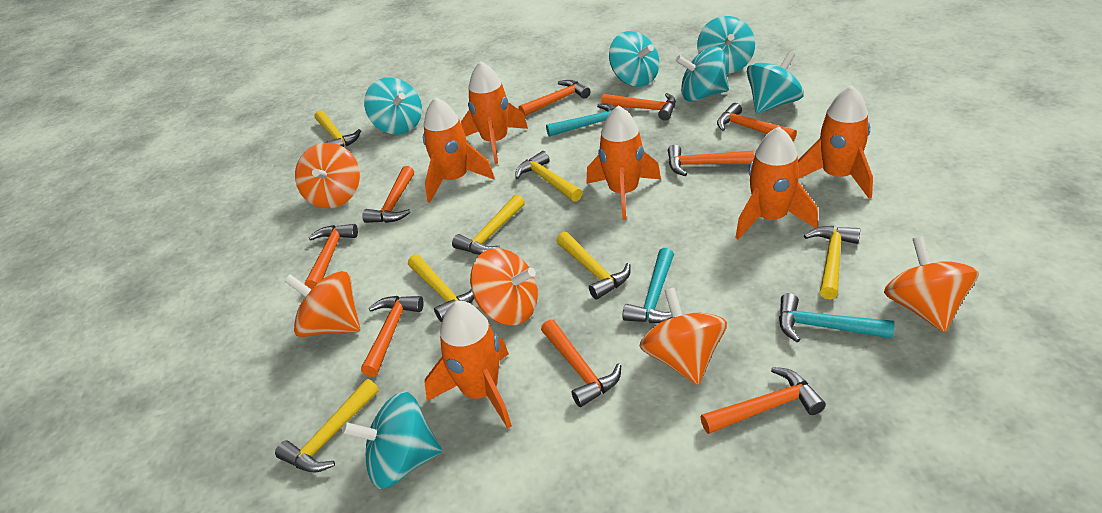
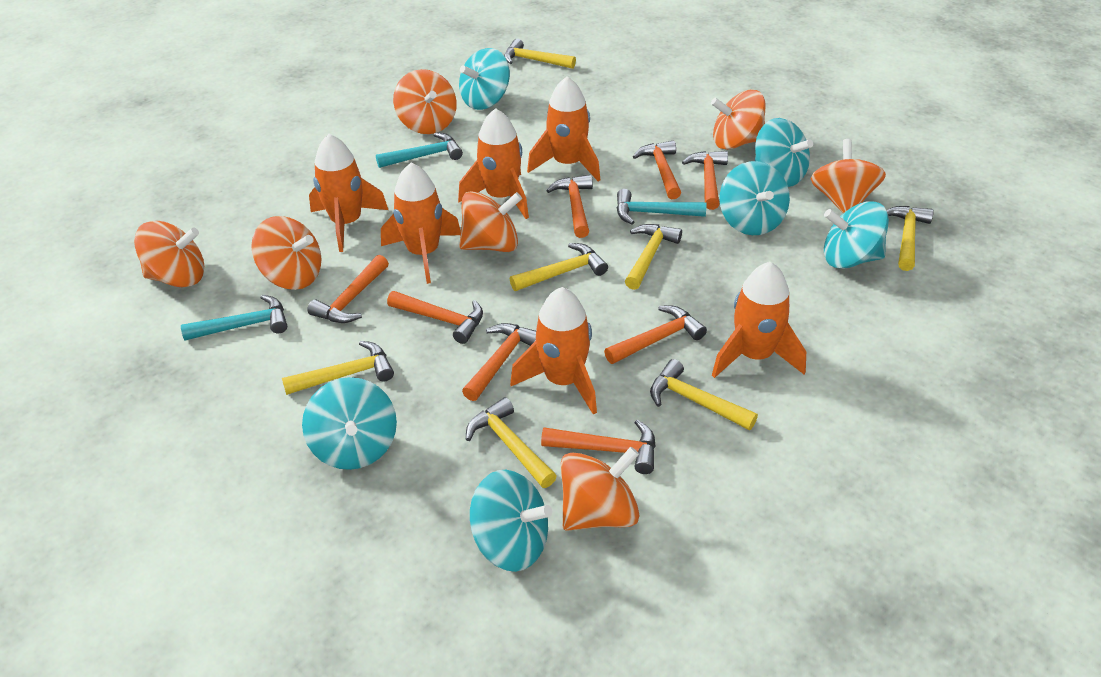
orange hammer: 9 -> 8
orange spinning top: 5 -> 7

